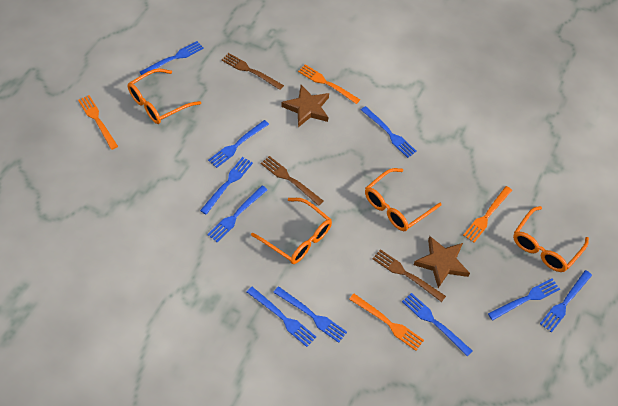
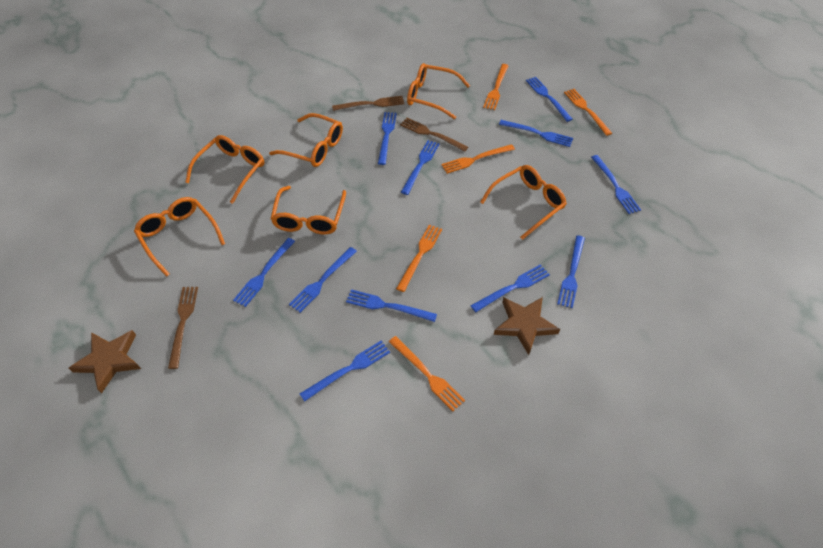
blue fork: 10 -> 11
orange fork: 4 -> 5
orange glasses: 4 -> 6

